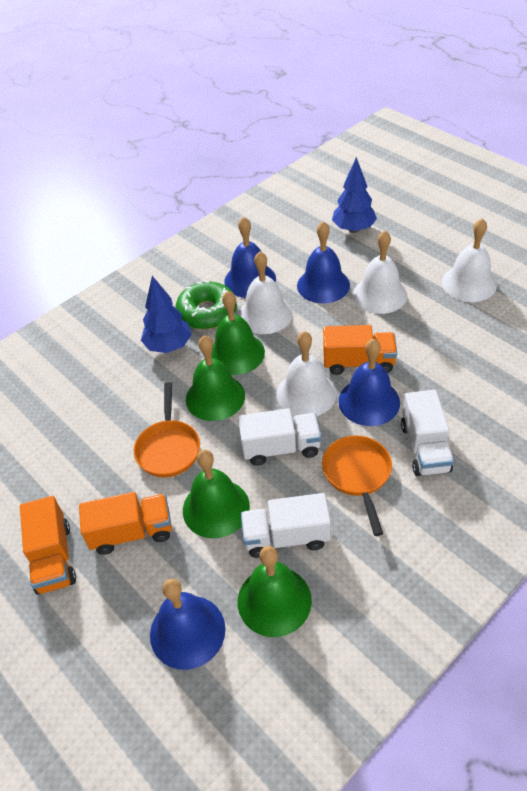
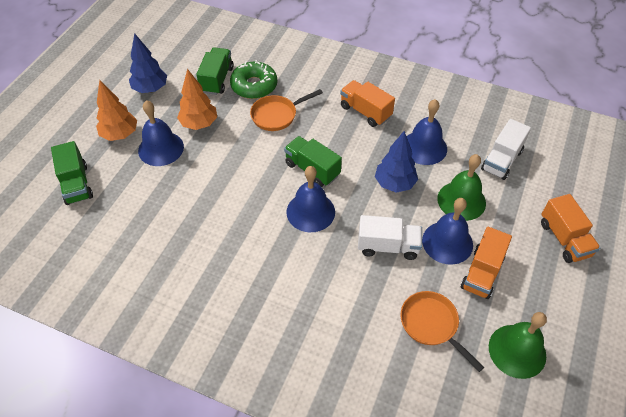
green bell: 4 -> 2
green truck: 0 -> 3
orange tree: 0 -> 2
white bell: 4 -> 0
white truck: 3 -> 2

